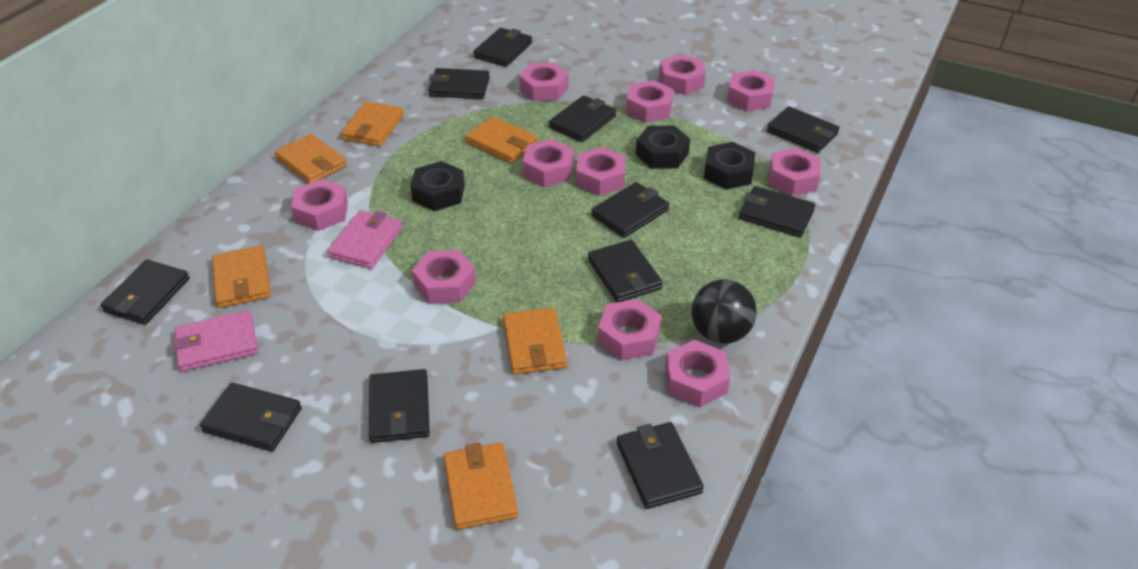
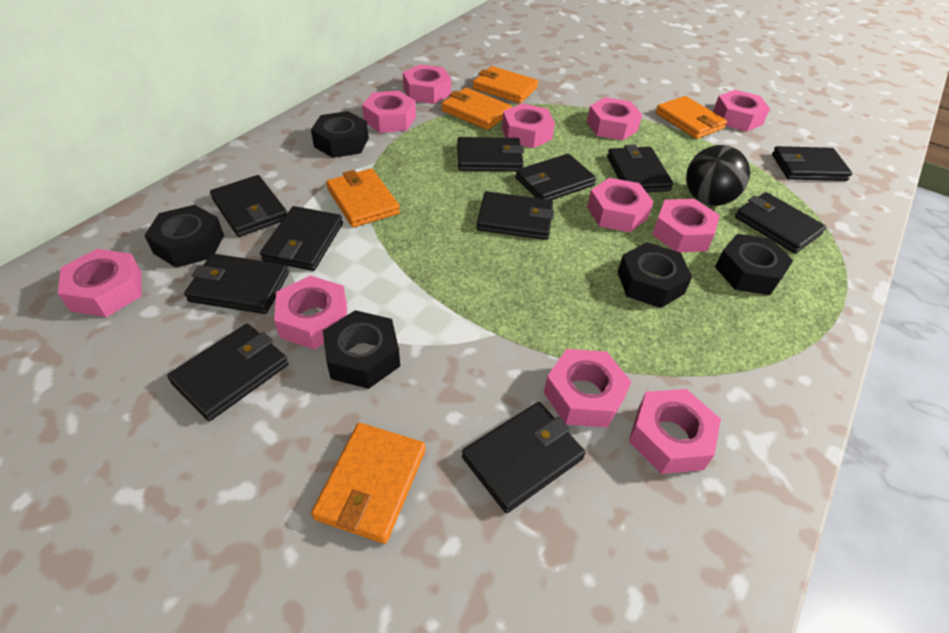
black nut: 3 -> 5
orange wallet: 6 -> 5
pink wallet: 2 -> 0

